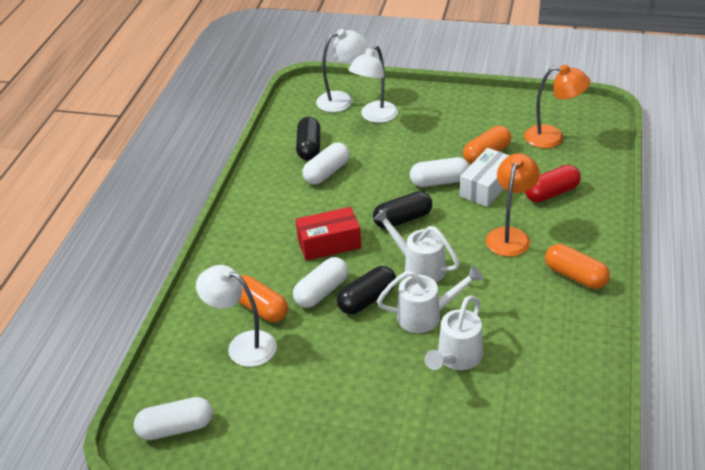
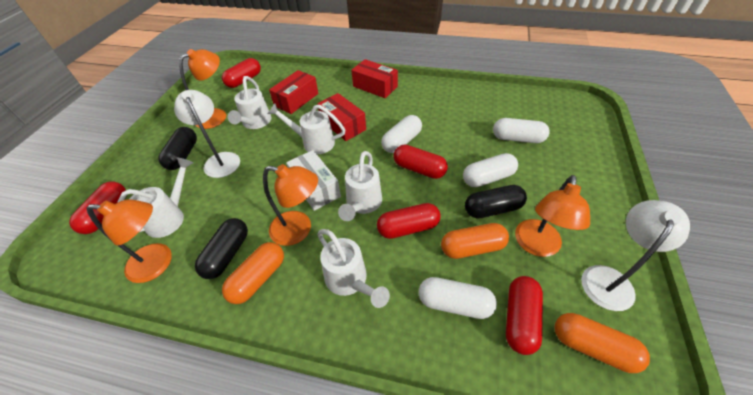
orange lamp: 2 -> 4
red box: 1 -> 3
red capsule: 1 -> 5
white lamp: 3 -> 2
white watering can: 3 -> 5

